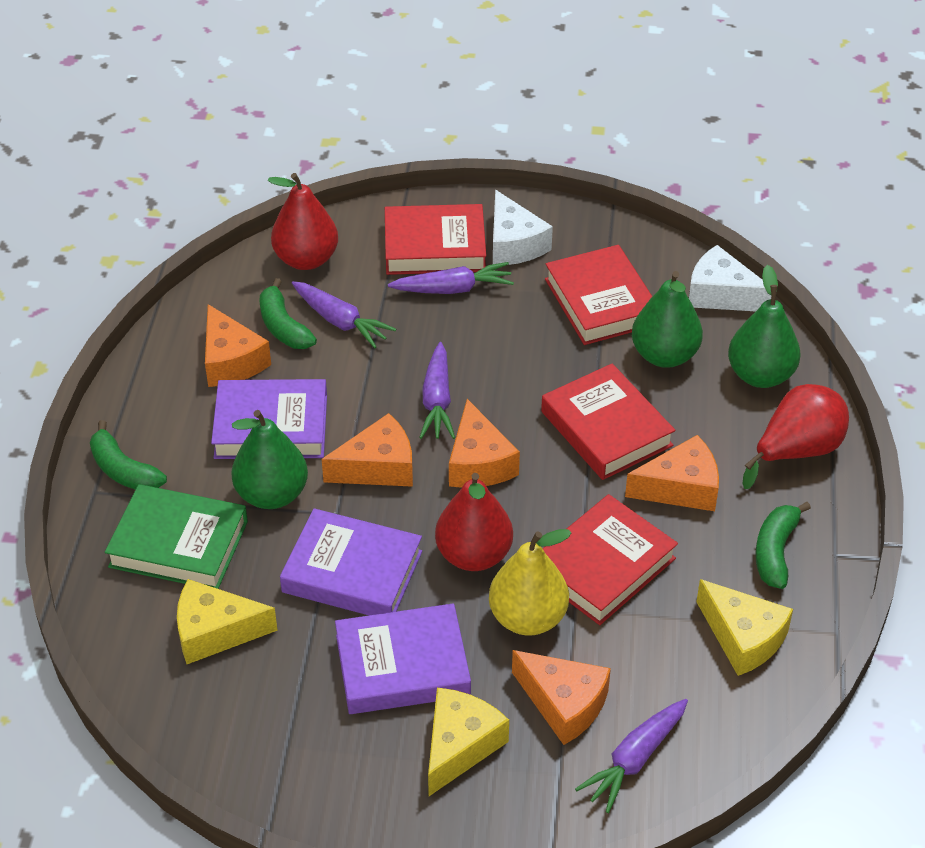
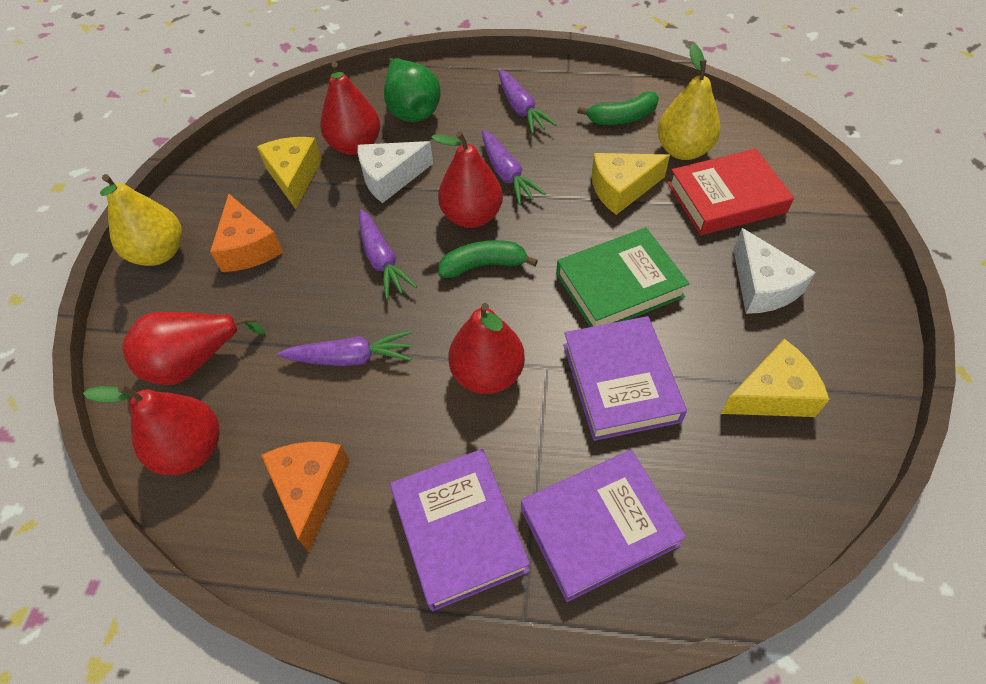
green banana: 3 -> 2
green pear: 3 -> 1
orange cheese: 5 -> 2
red book: 4 -> 1
red pear: 3 -> 5
yellow pear: 1 -> 2

